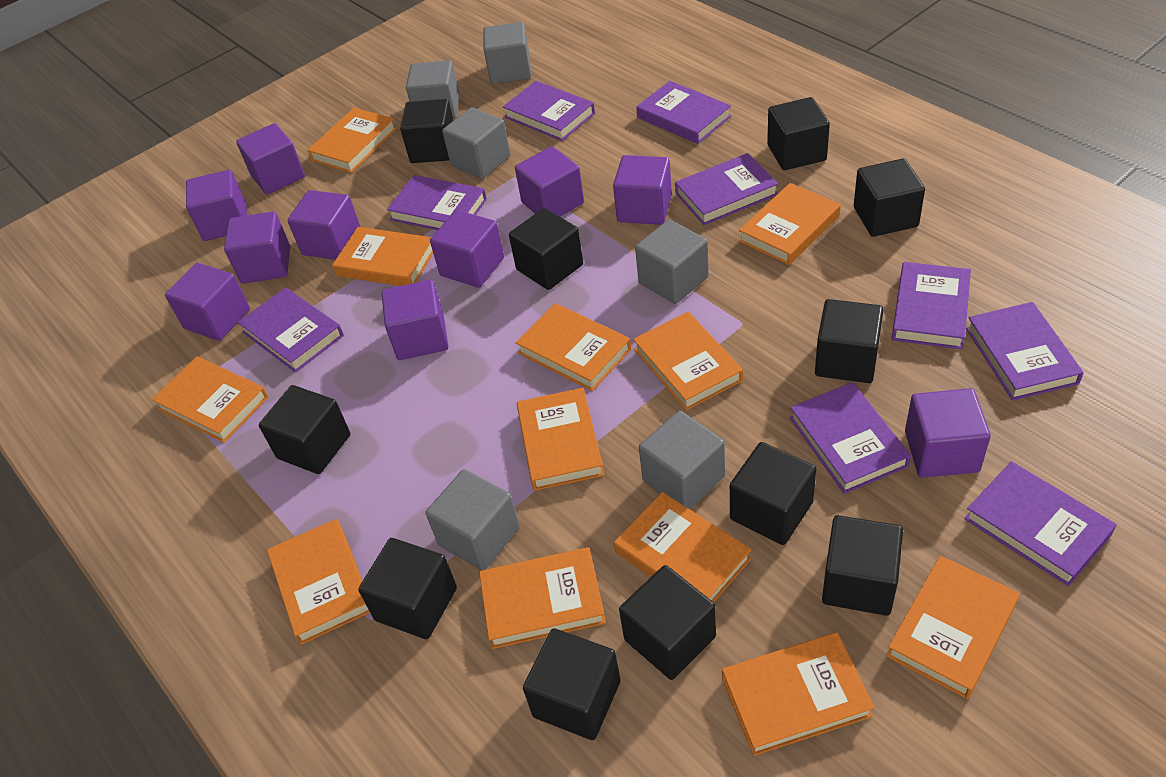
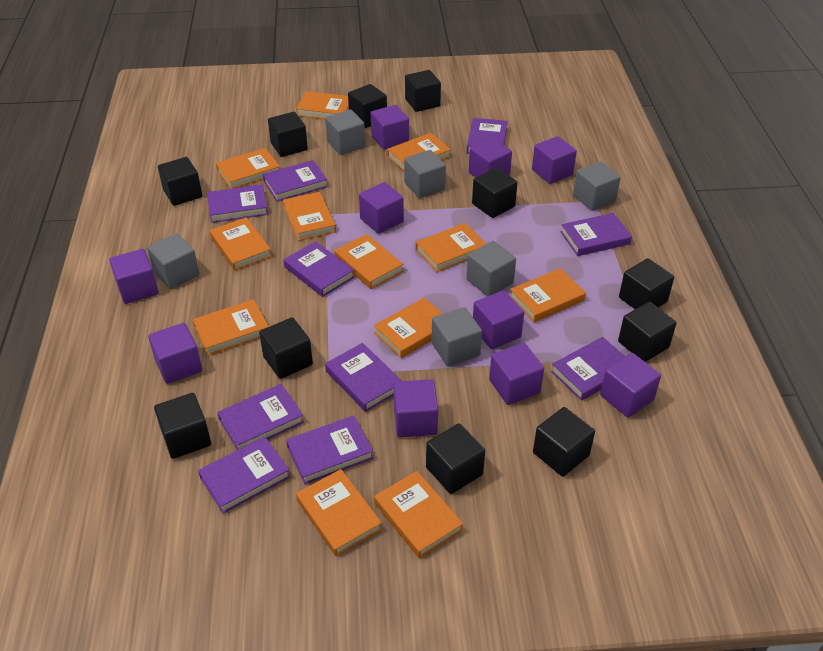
purple book: 9 -> 10

